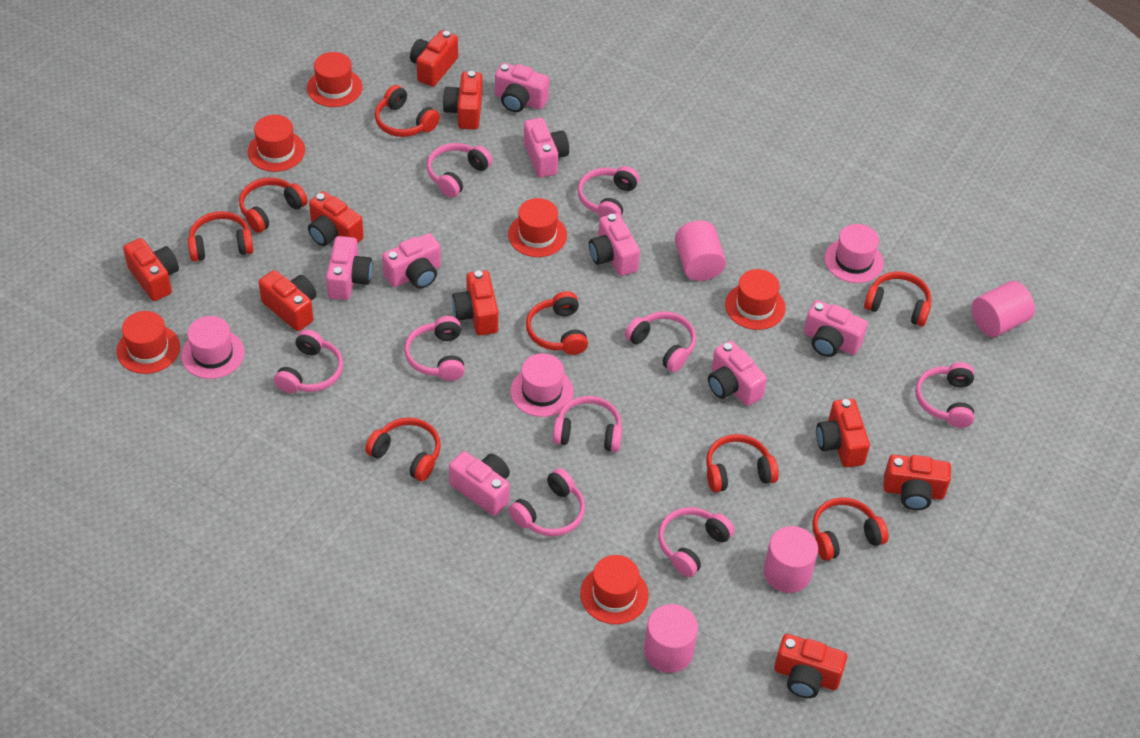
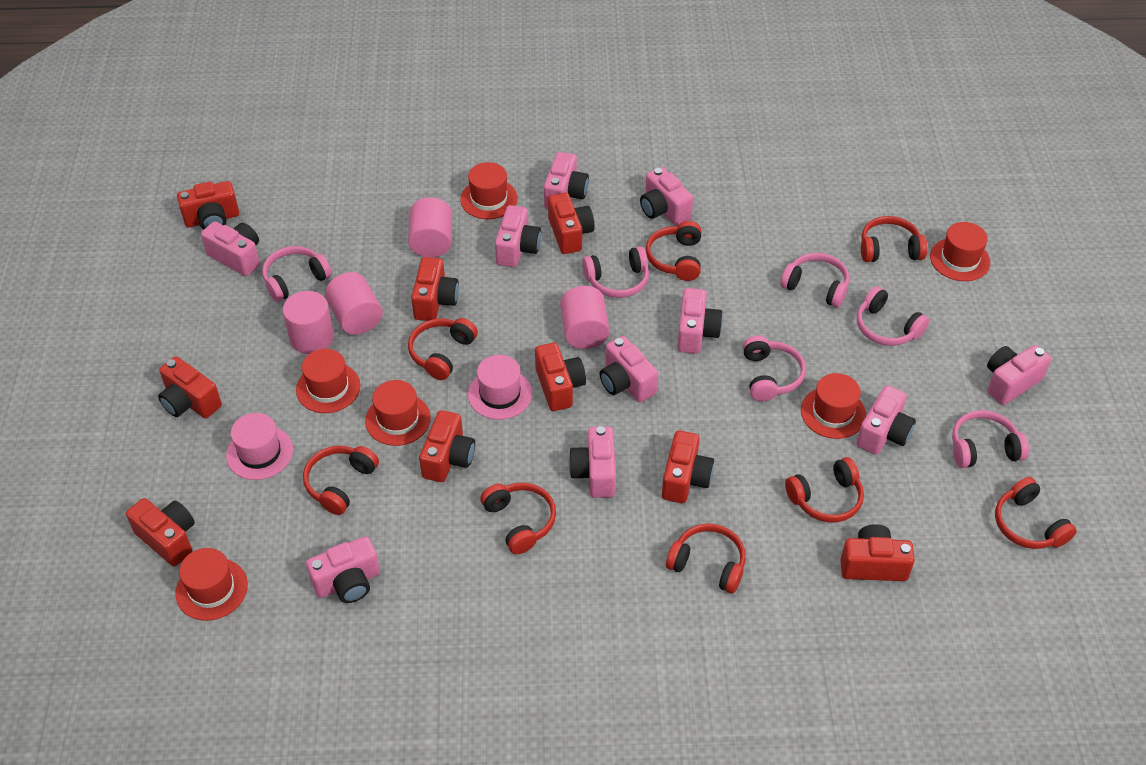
pink camera: 8 -> 10
pink hat: 3 -> 2
pink headphones: 9 -> 6

